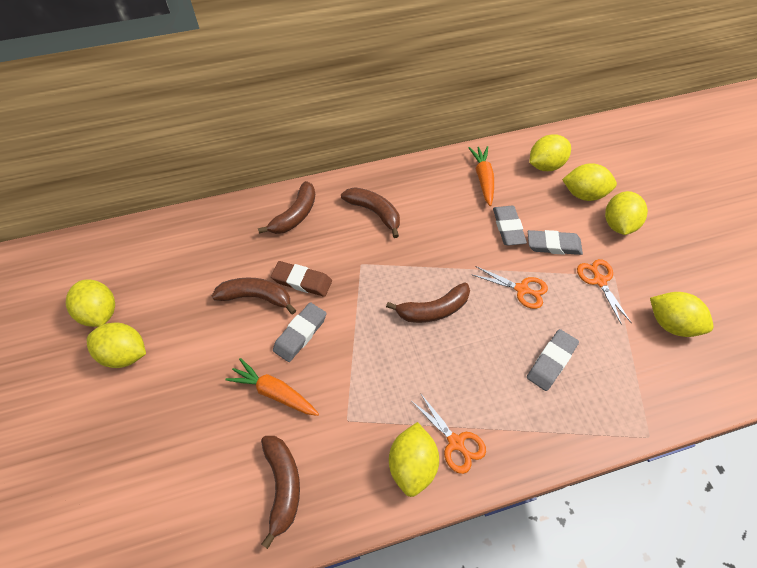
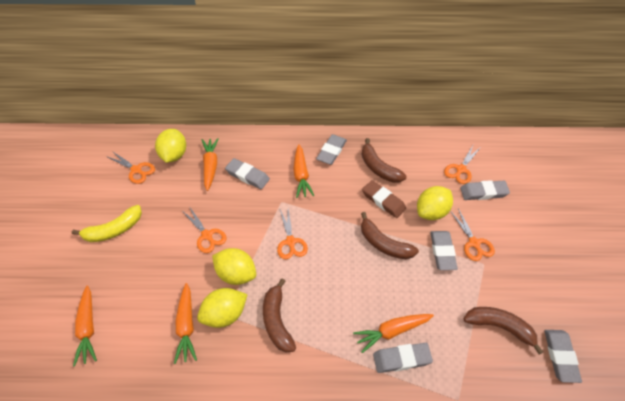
brown banana: 5 -> 4
grey eraser: 4 -> 6
orange carrot: 2 -> 5
orange scissors: 3 -> 5
yellow banana: 0 -> 1
yellow lemon: 7 -> 4

